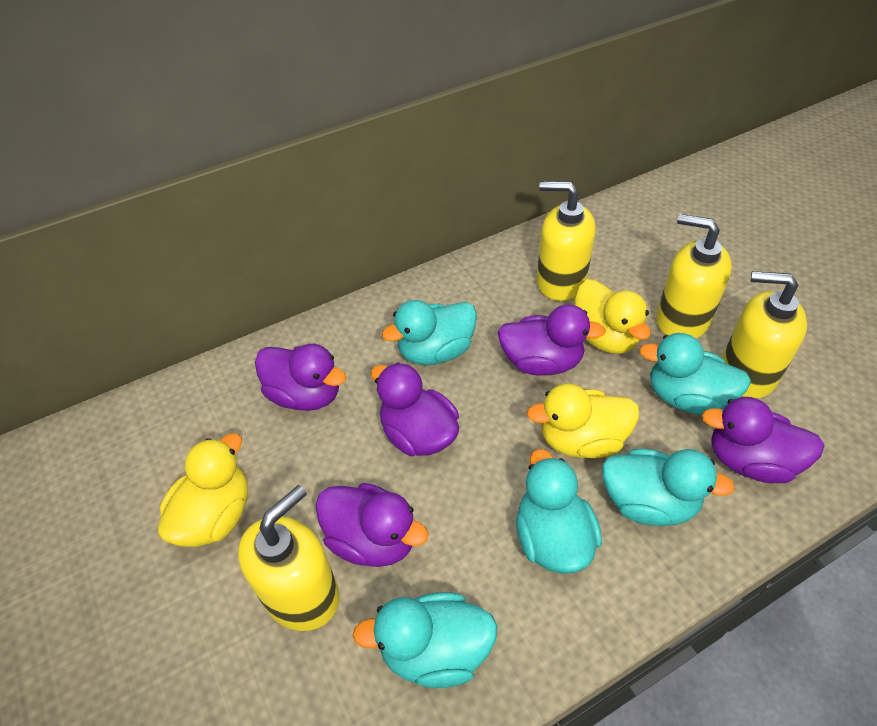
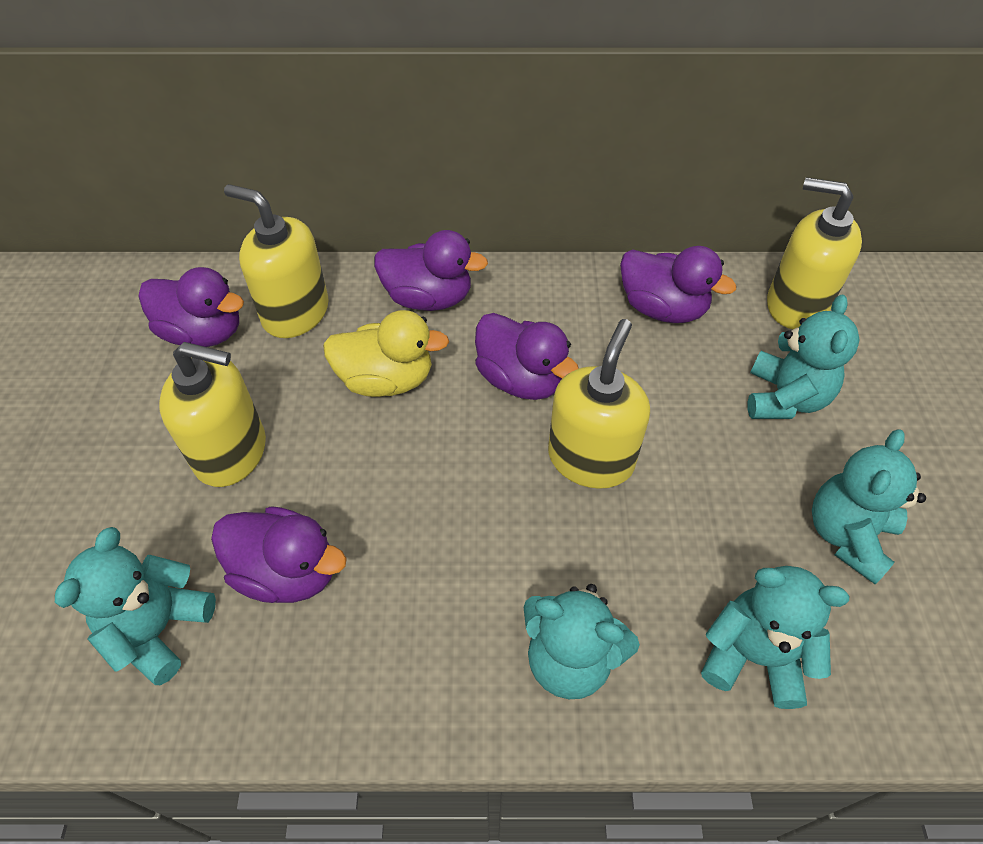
turquoise duck: 5 -> 0
turquoise teddy bear: 0 -> 5
yellow duck: 3 -> 1

